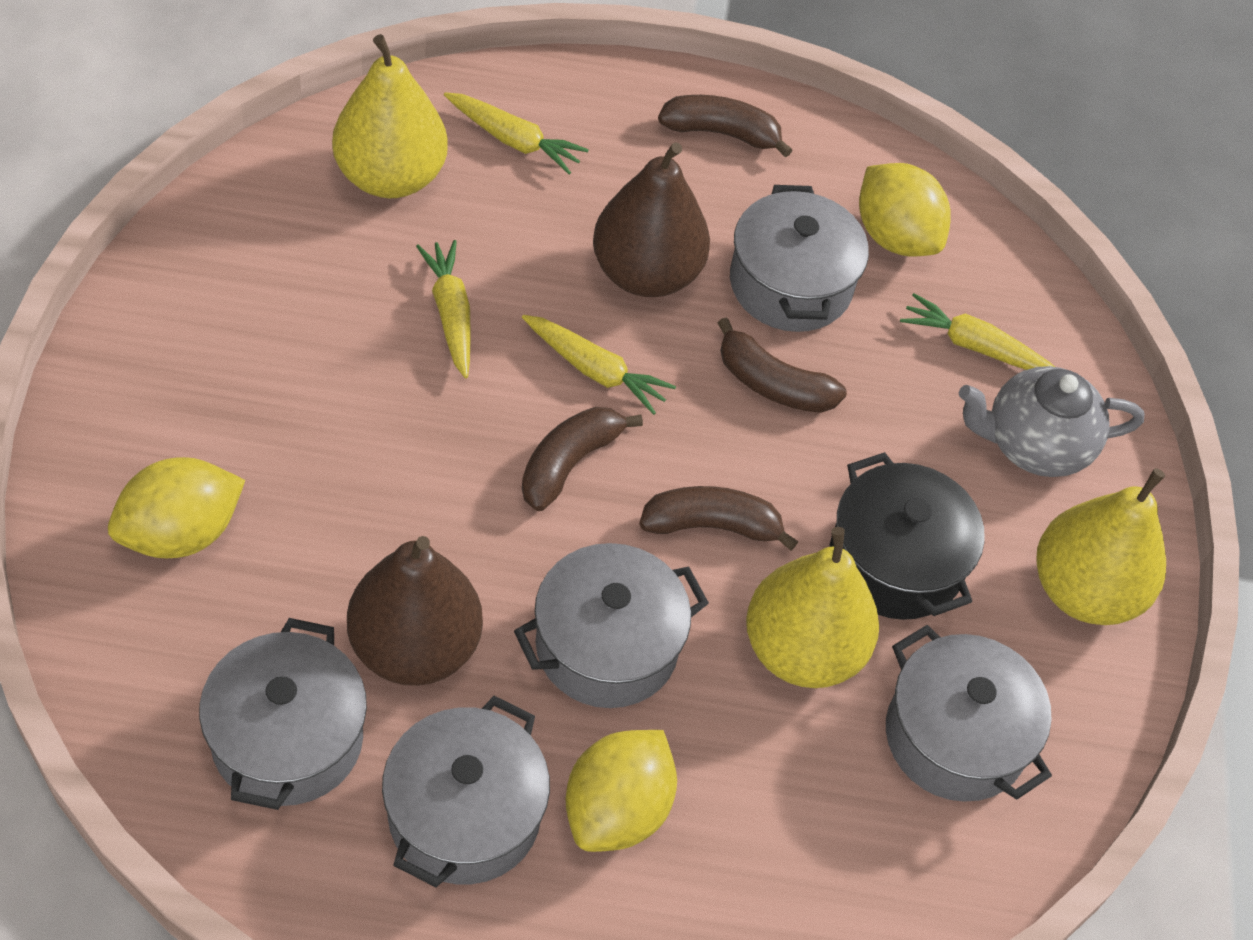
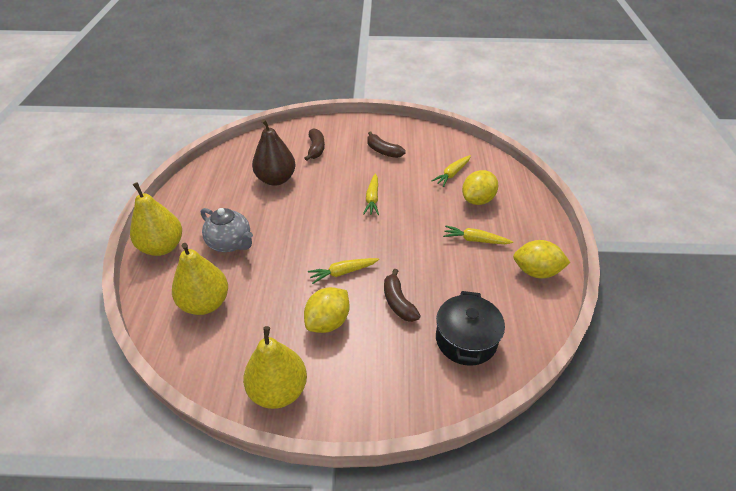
brown banana: 4 -> 3
brown pear: 2 -> 1
grey pot: 5 -> 0

